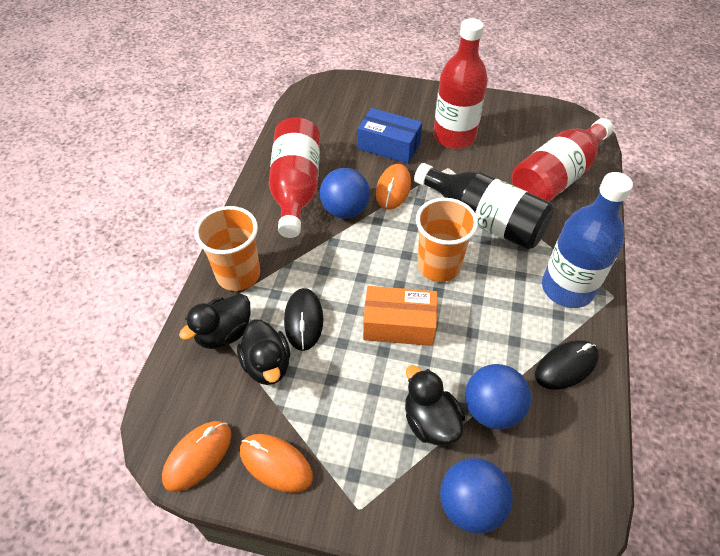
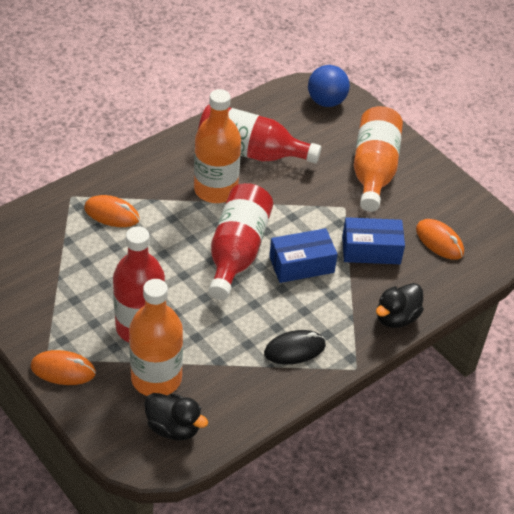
black bottle: 1 -> 0
black duck: 3 -> 2
black mouse: 2 -> 1
blue ball: 3 -> 1
blue bottle: 1 -> 0
blue box: 1 -> 2
orange bottle: 0 -> 3
orange box: 1 -> 0
orange cup: 2 -> 0

